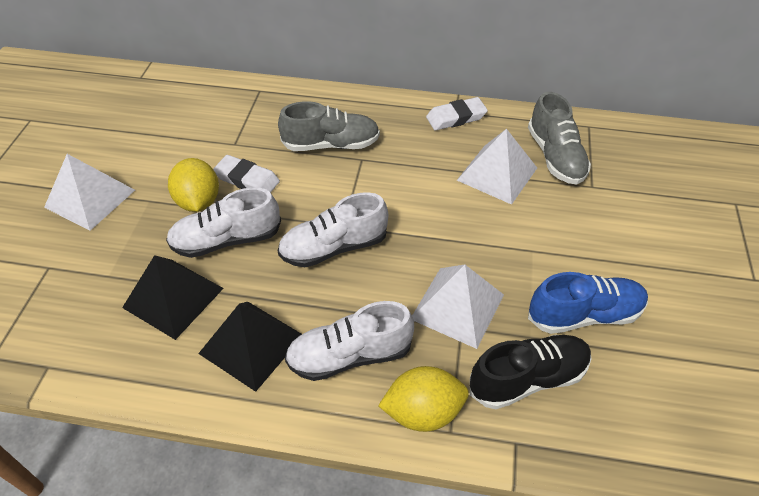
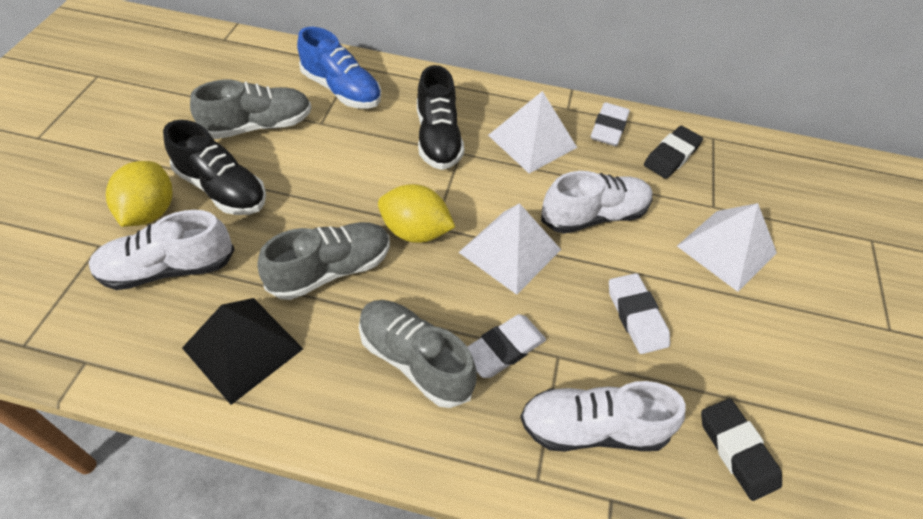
black eraser: 0 -> 2
black pyramid: 2 -> 1
black shoe: 1 -> 2
grey shoe: 2 -> 3
white eraser: 2 -> 3

